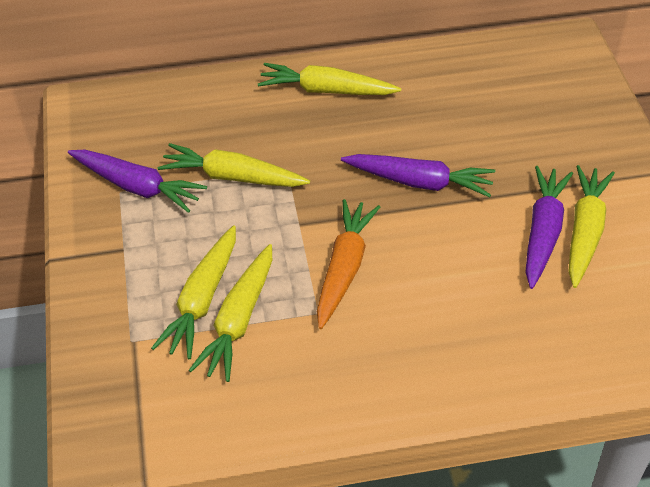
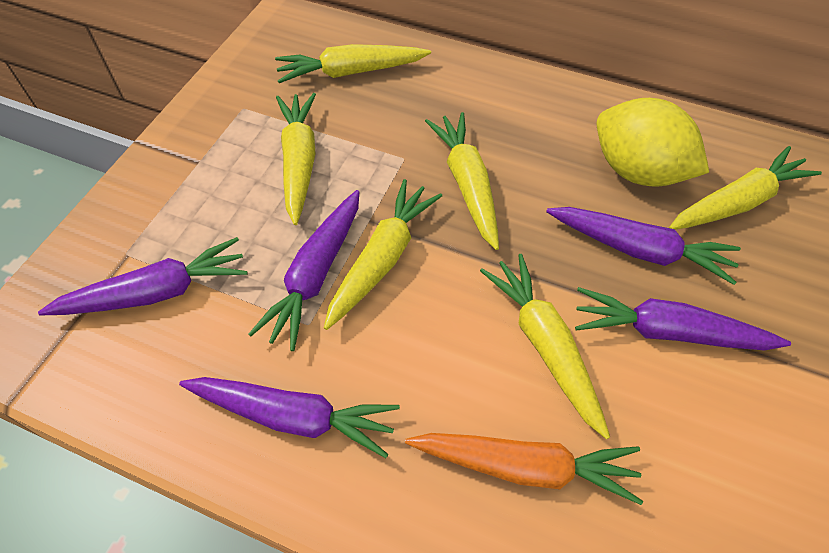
purple carrot: 3 -> 5
yellow carrot: 5 -> 6
yellow lemon: 0 -> 1

